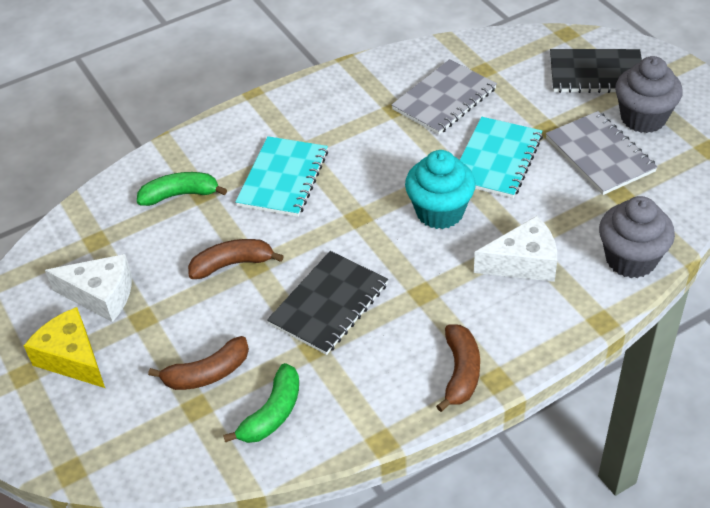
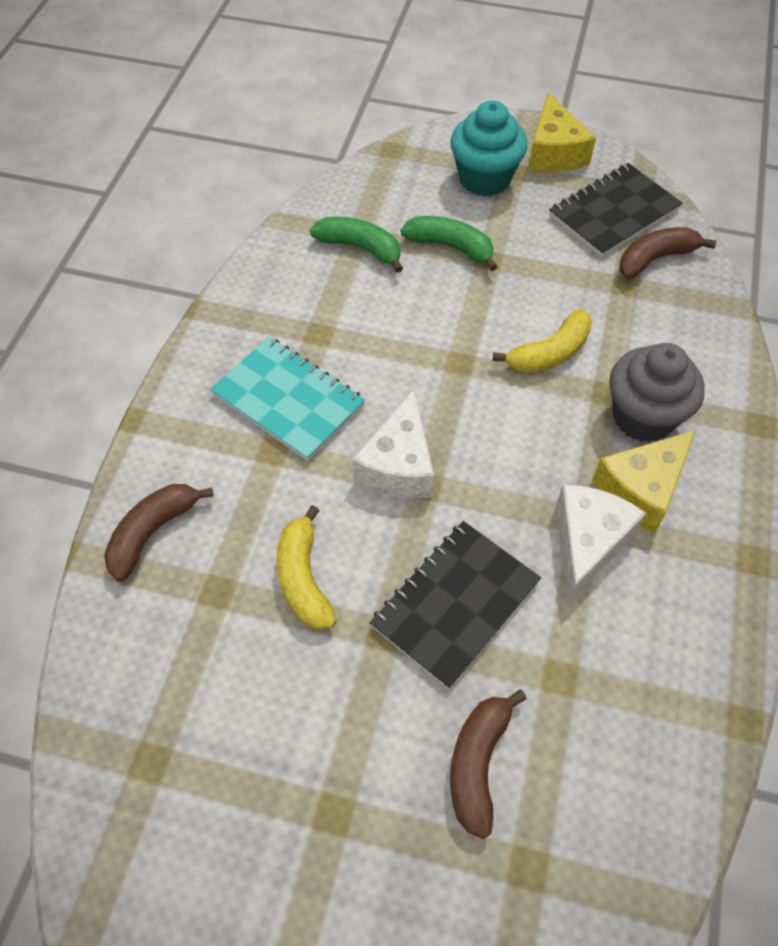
grey cupcake: 2 -> 1
grey notebook: 2 -> 0
turquoise notebook: 2 -> 1
yellow banana: 0 -> 2
yellow cheese: 1 -> 2

